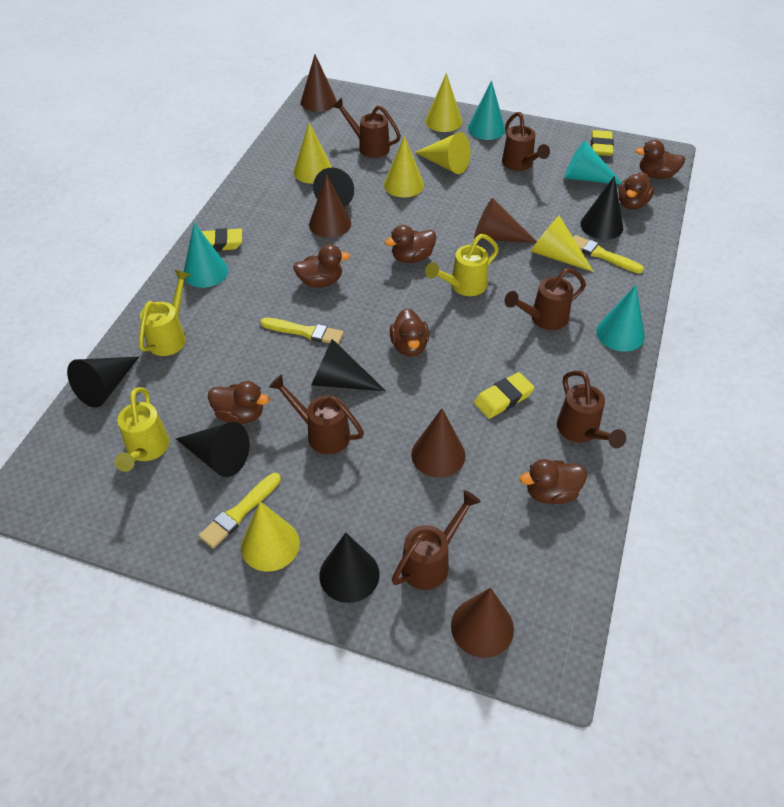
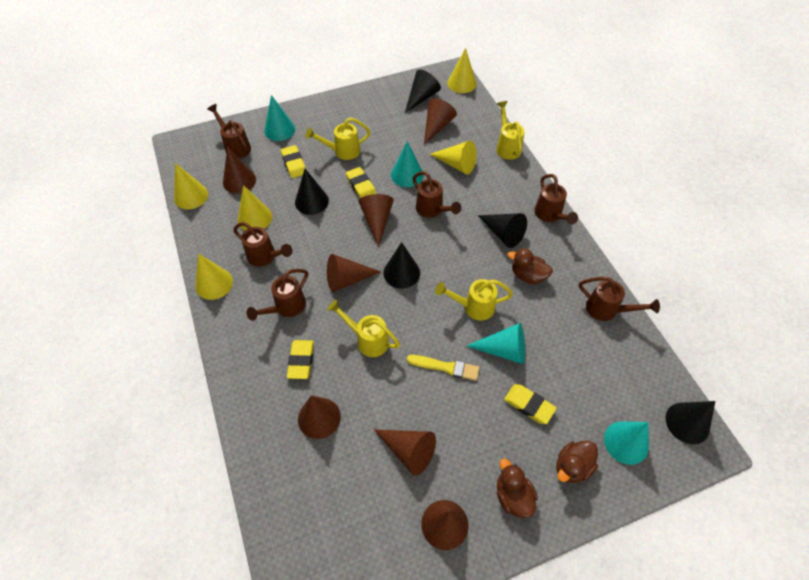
black cone: 6 -> 5
brown cone: 5 -> 7
brown duck: 7 -> 3
yellow brush: 3 -> 1
yellow cone: 6 -> 5
yellow eraser: 3 -> 4
yellow watering can: 3 -> 4

